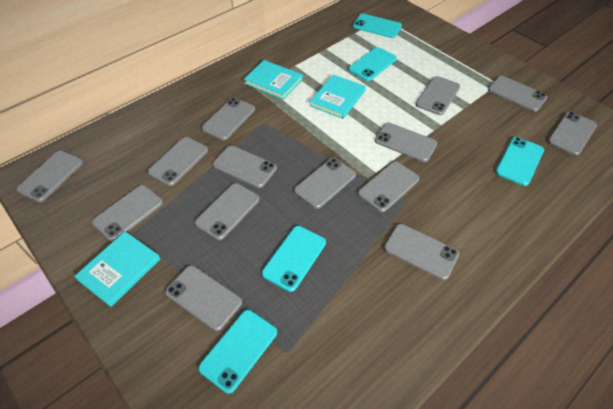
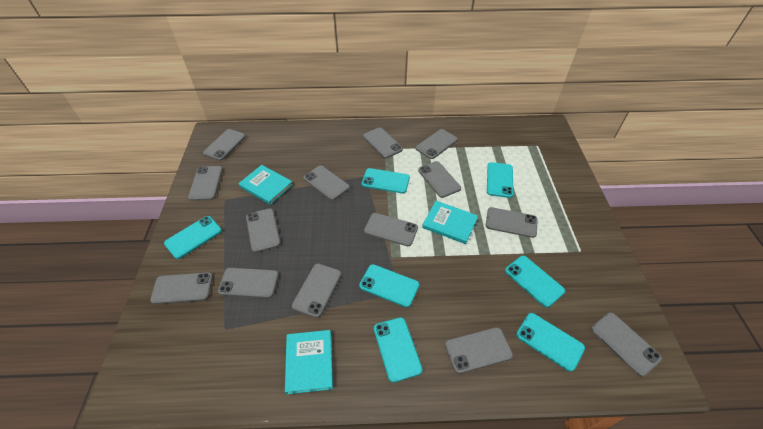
turquoise phone: 5 -> 7

